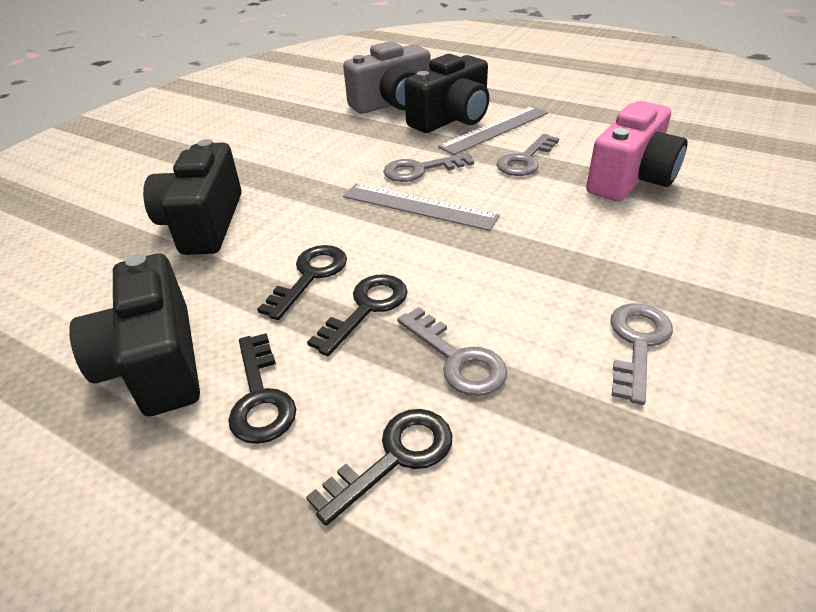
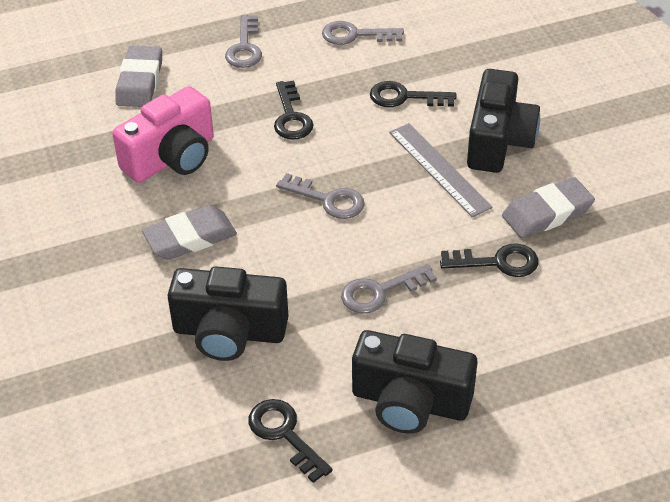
grey camera: 1 -> 0
grey eraser: 0 -> 3
grey ruler: 2 -> 1

